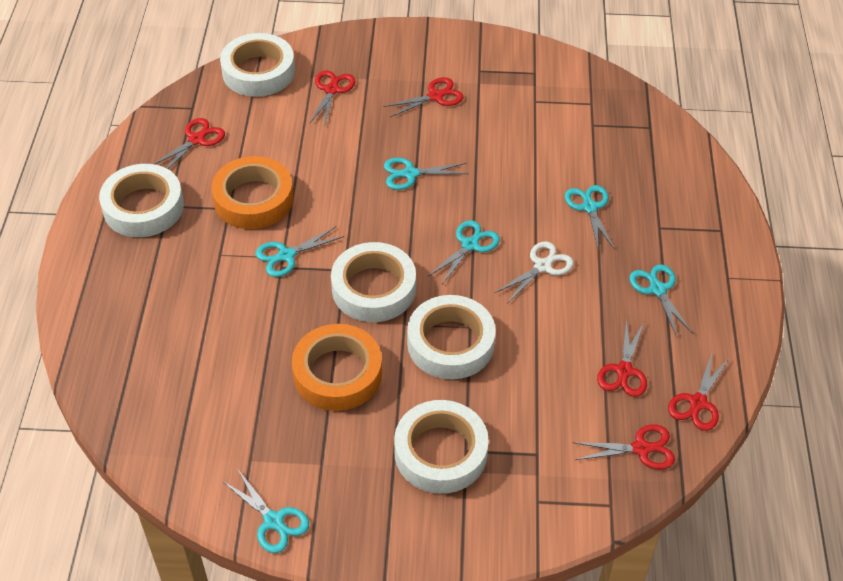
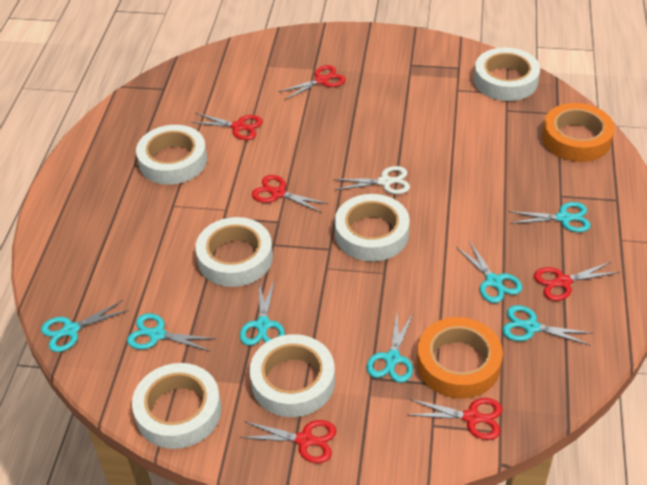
turquoise scissors: 6 -> 7
white tape: 5 -> 6

